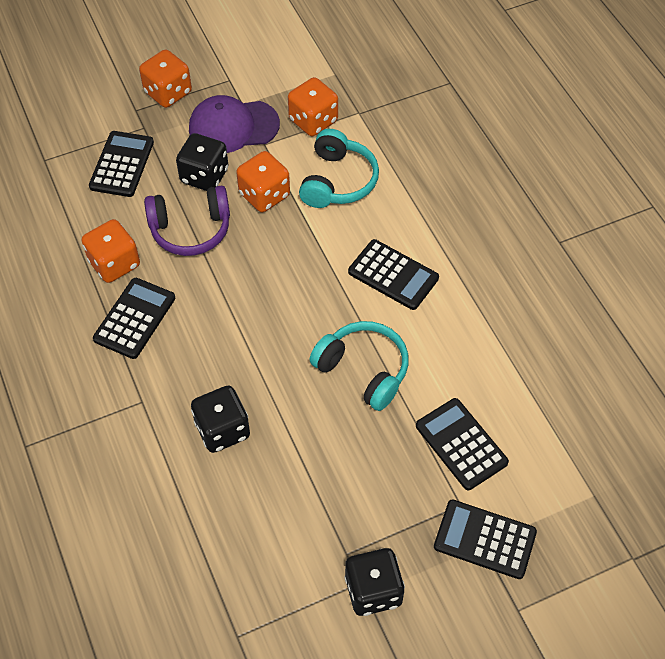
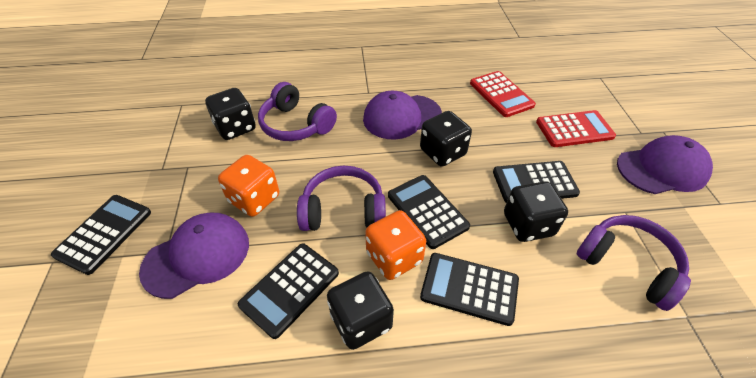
black dice: 3 -> 4
orange dice: 4 -> 2
purple cap: 1 -> 3
purple headphones: 1 -> 3
red calculator: 0 -> 2
turquoise headphones: 2 -> 0

